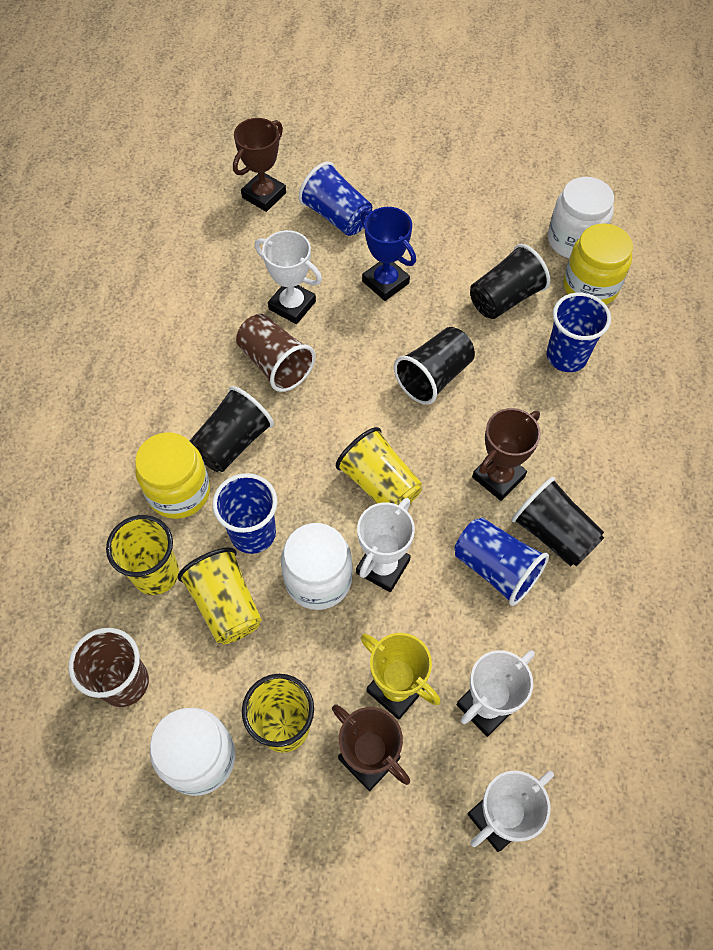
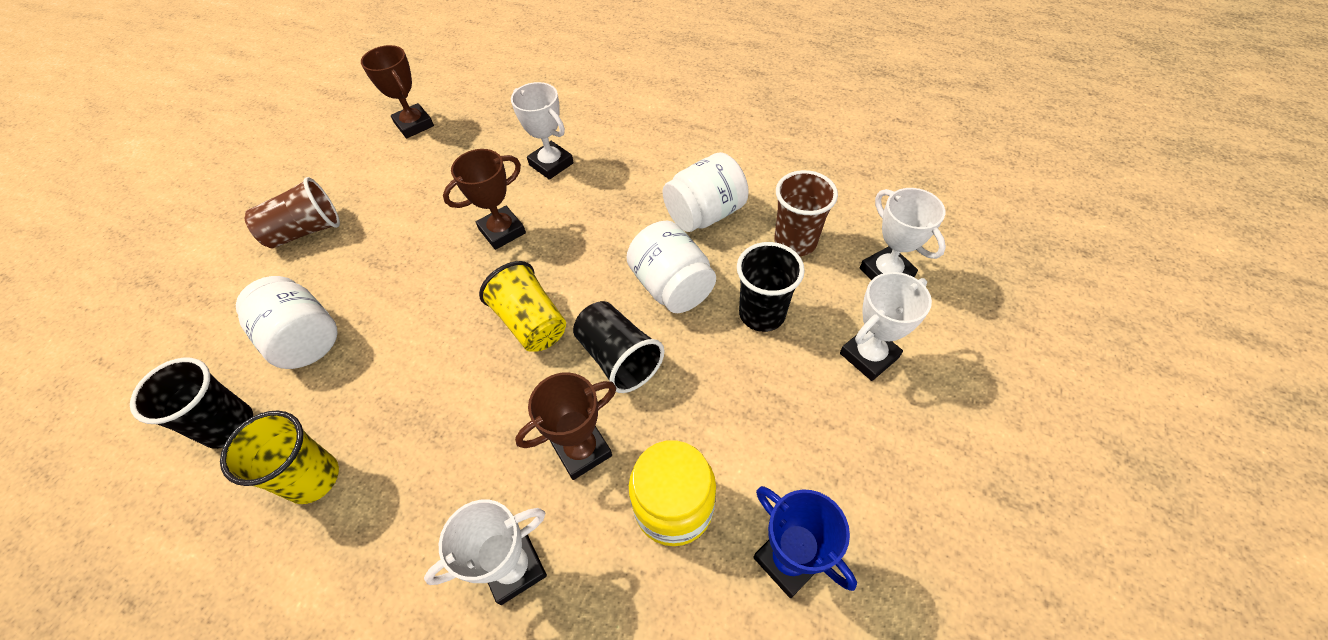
black cup: 4 -> 3
blue cup: 4 -> 0
yellow cup: 4 -> 2
yellow jar: 2 -> 1
yellow trophy: 1 -> 0

